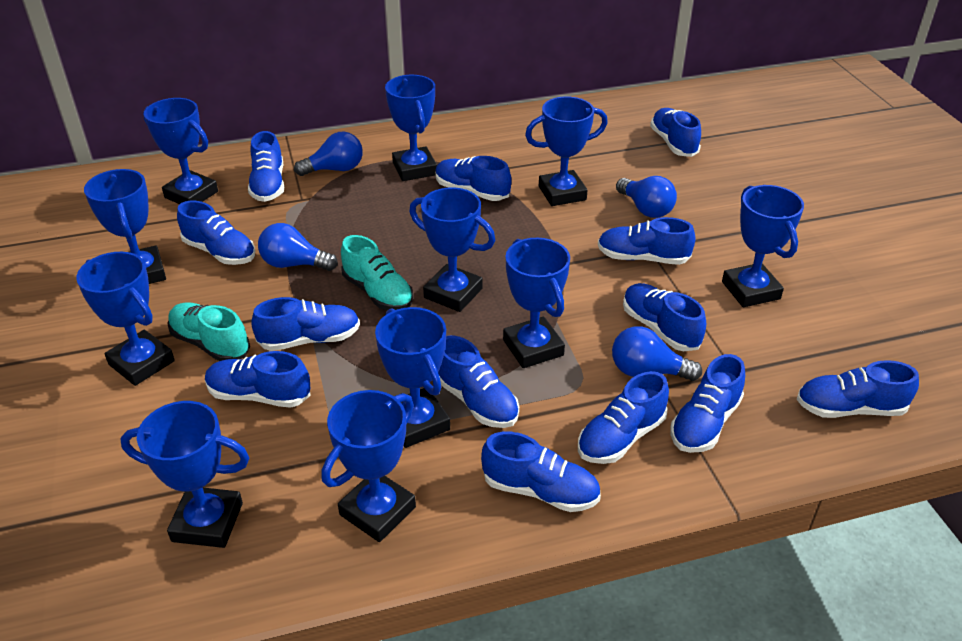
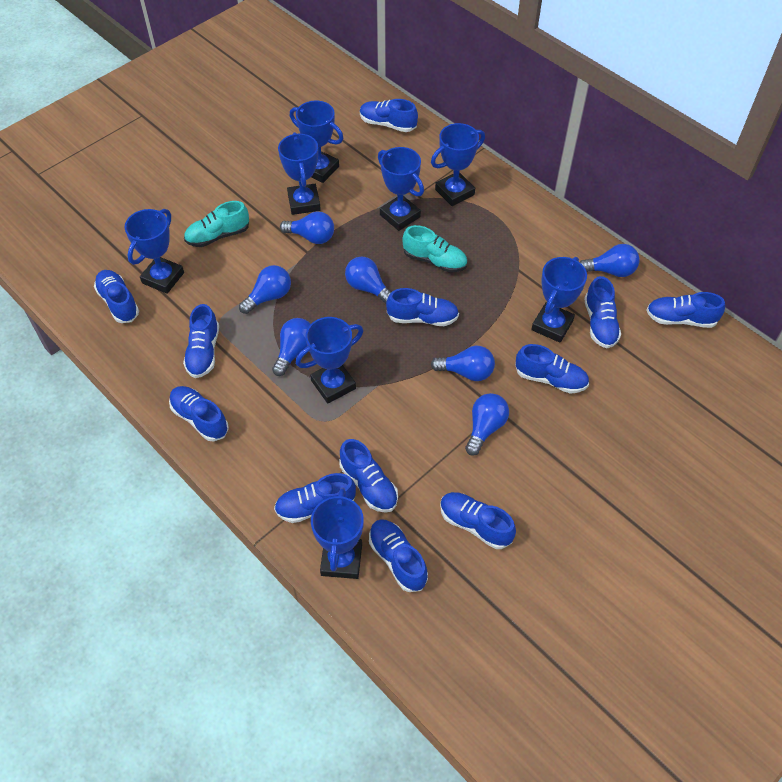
blue light bulb: 4 -> 7
blue shoe: 13 -> 12
blue trophy: 11 -> 8

